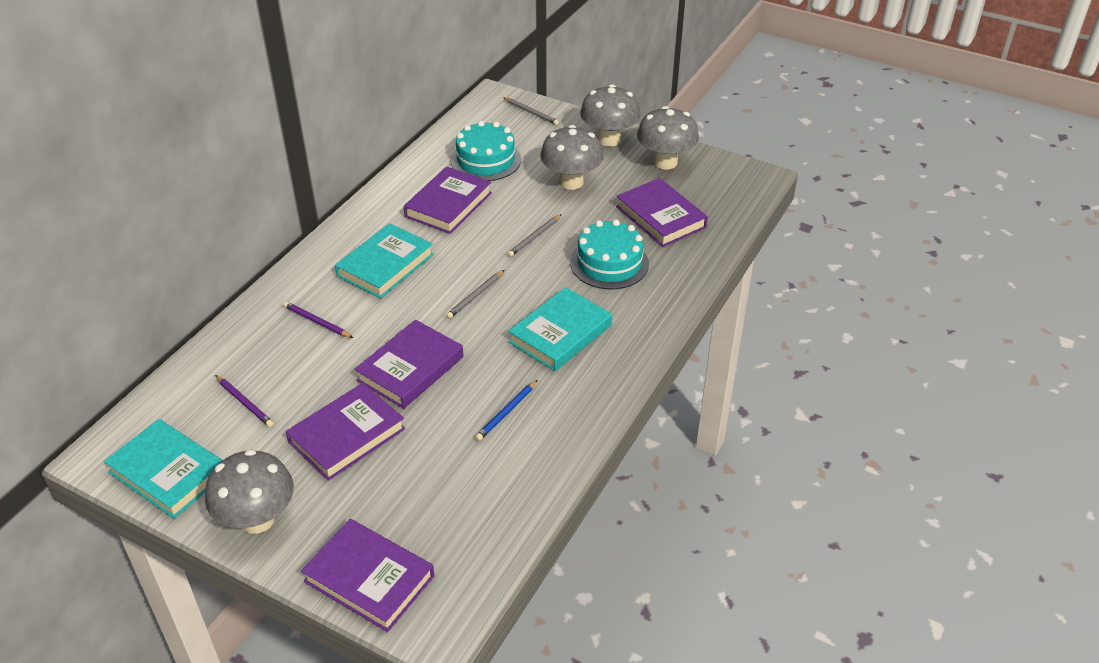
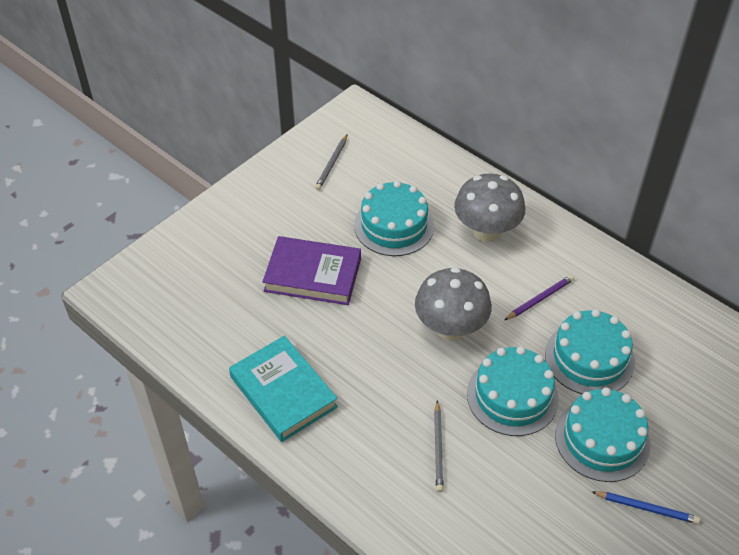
grey mushroom: 4 -> 2
grey pencil: 3 -> 2
purple book: 5 -> 1
purple pencil: 2 -> 1
turquoise book: 3 -> 1
turquoise cake: 2 -> 4

